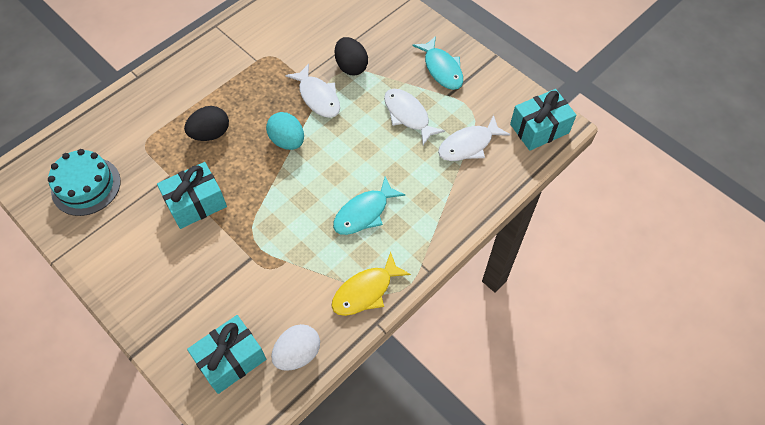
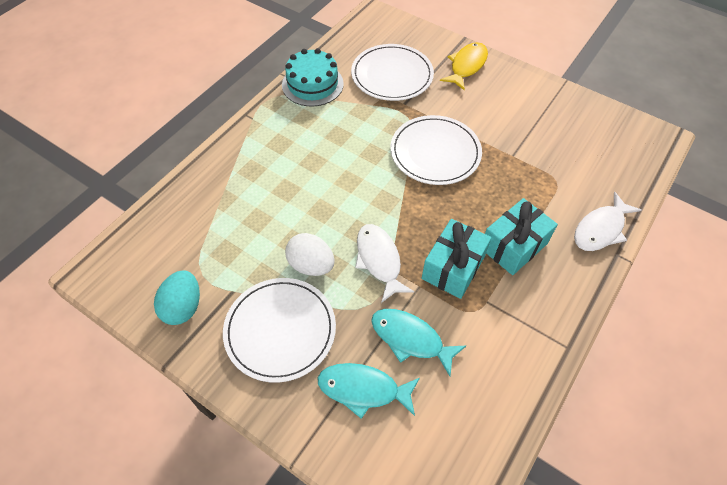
black egg: 2 -> 0
turquoise gift: 3 -> 2
white fish: 3 -> 2
white plate: 0 -> 3

